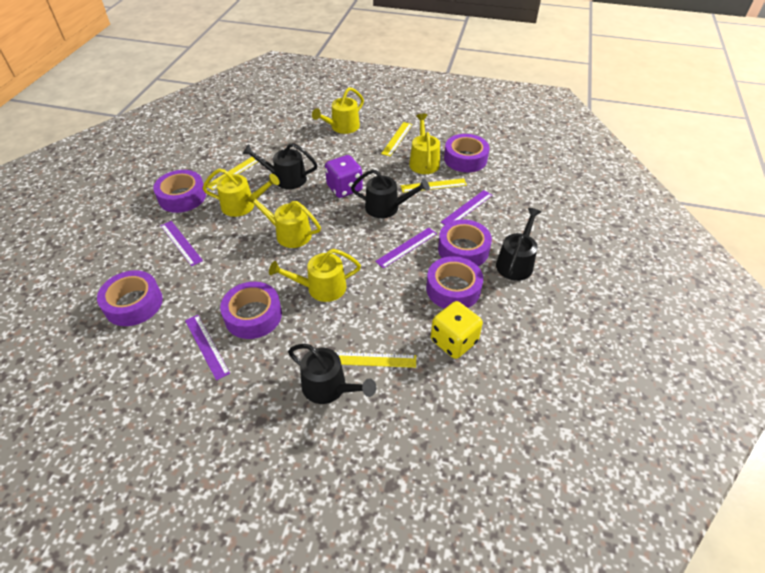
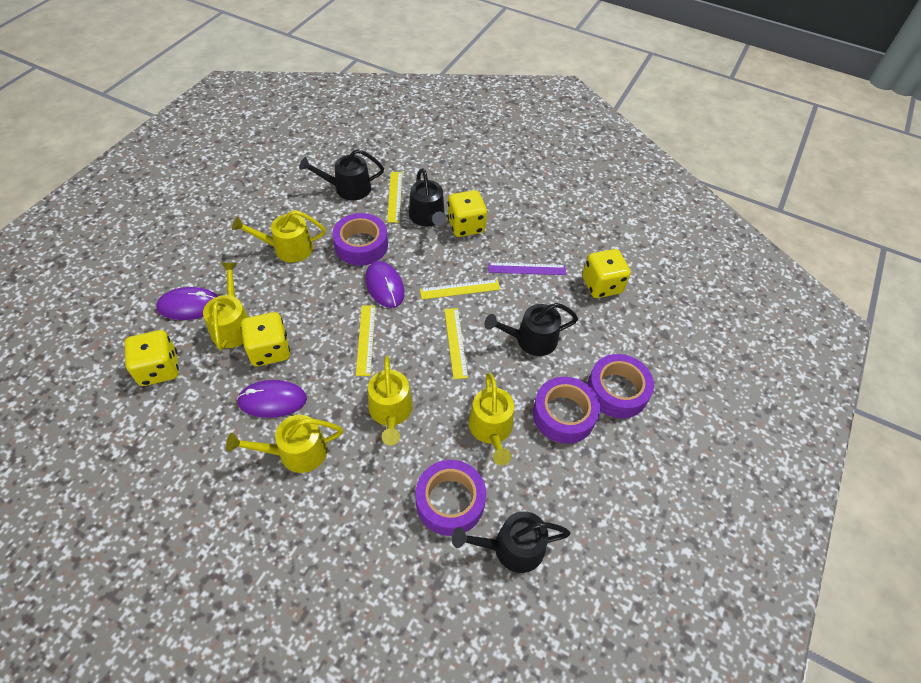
purple dice: 1 -> 0
purple mouse: 0 -> 3
purple ruler: 4 -> 1
purple tape: 6 -> 4
yellow dice: 1 -> 4

